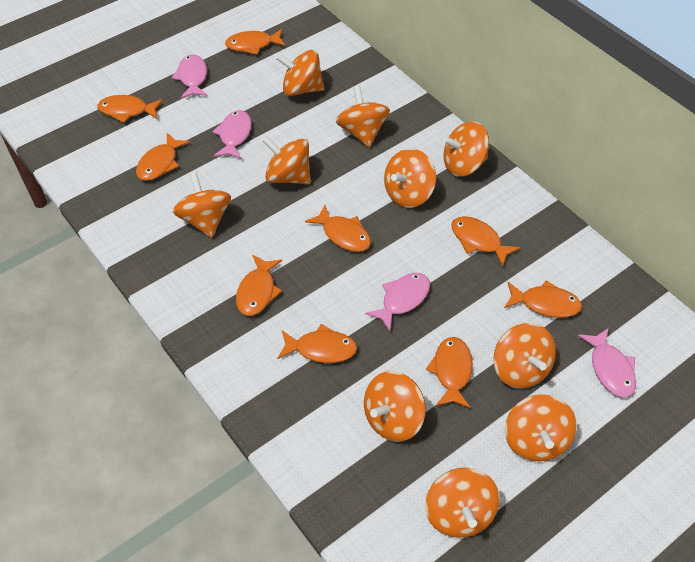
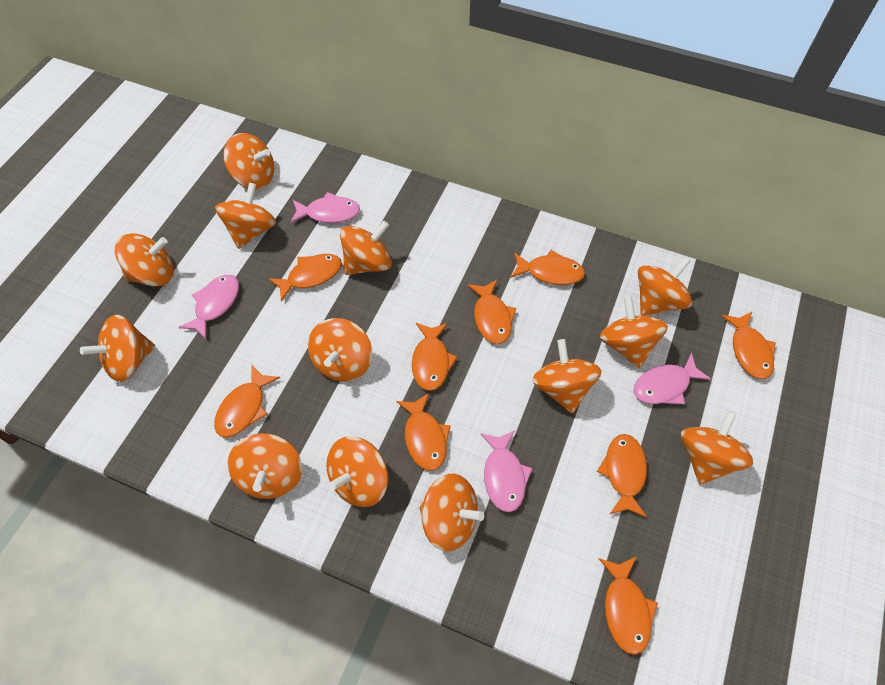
orange spinning top: 10 -> 13

